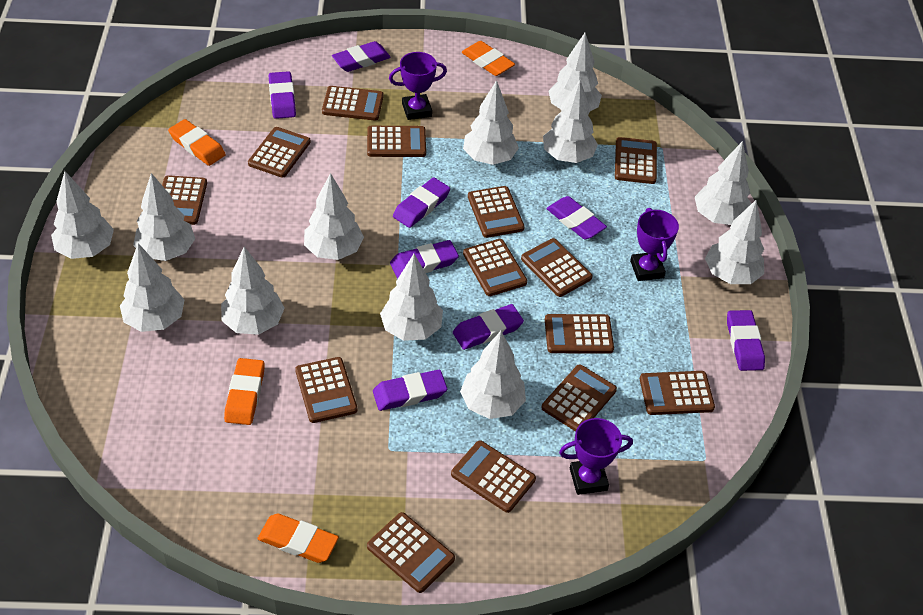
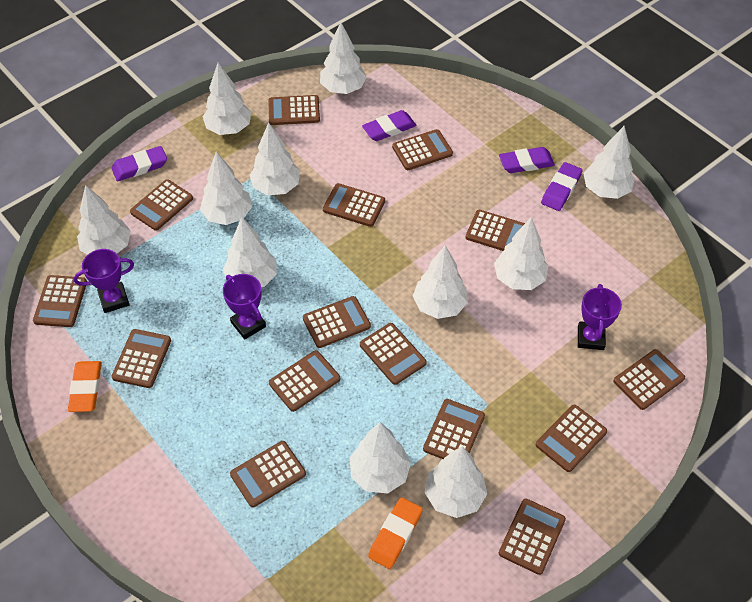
brown calculator: 14 -> 15
orange eraser: 4 -> 2
purple eraser: 8 -> 4
white tree: 12 -> 11

